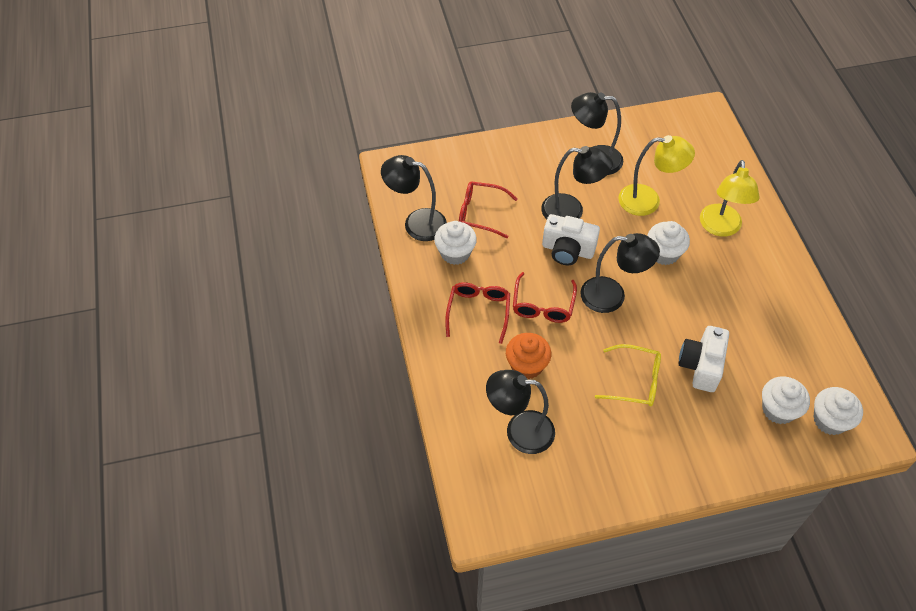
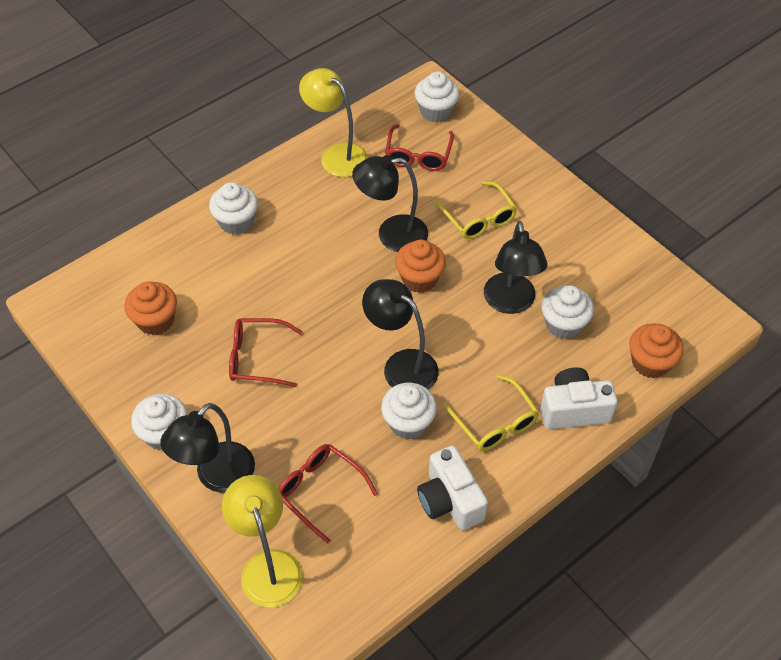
black lamp: 5 -> 4
orange cupcake: 1 -> 3
white cupcake: 4 -> 5
yellow glasses: 1 -> 2

